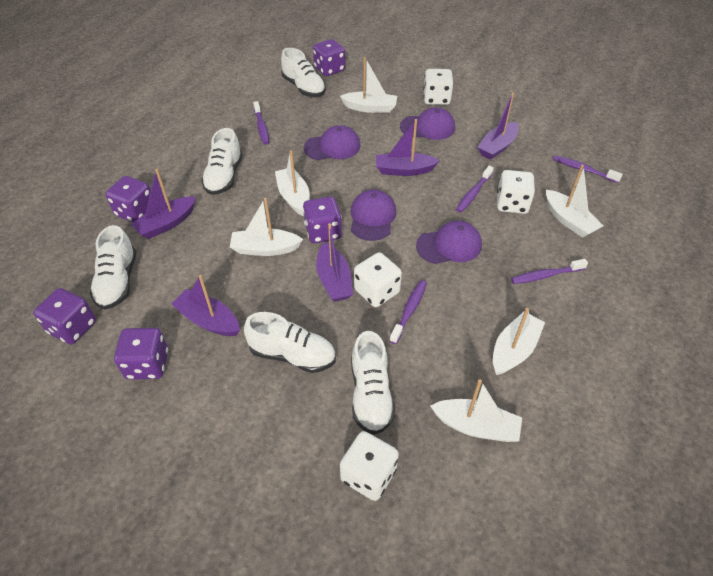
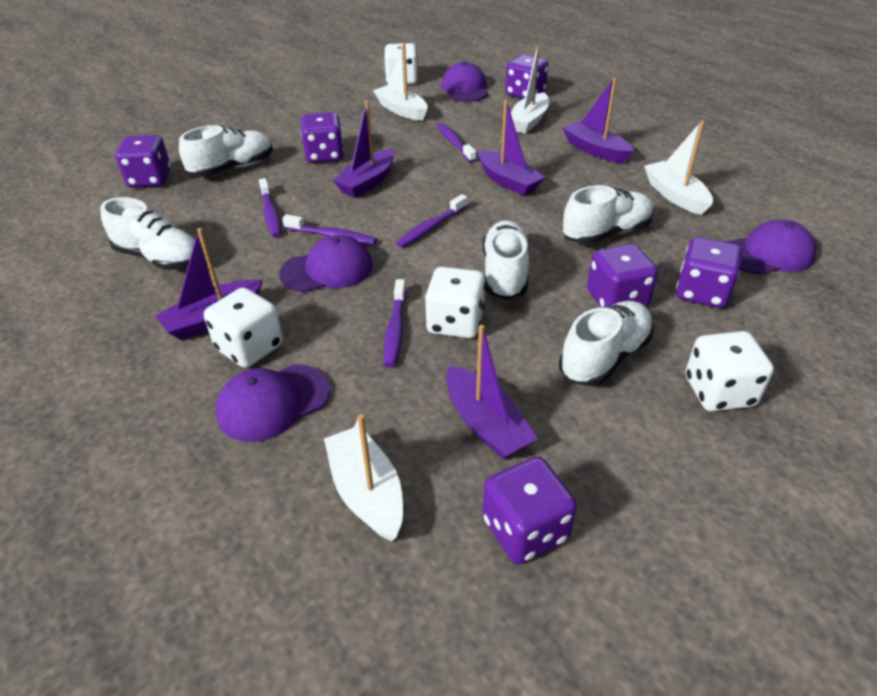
purple dice: 5 -> 6
white boat: 6 -> 4

